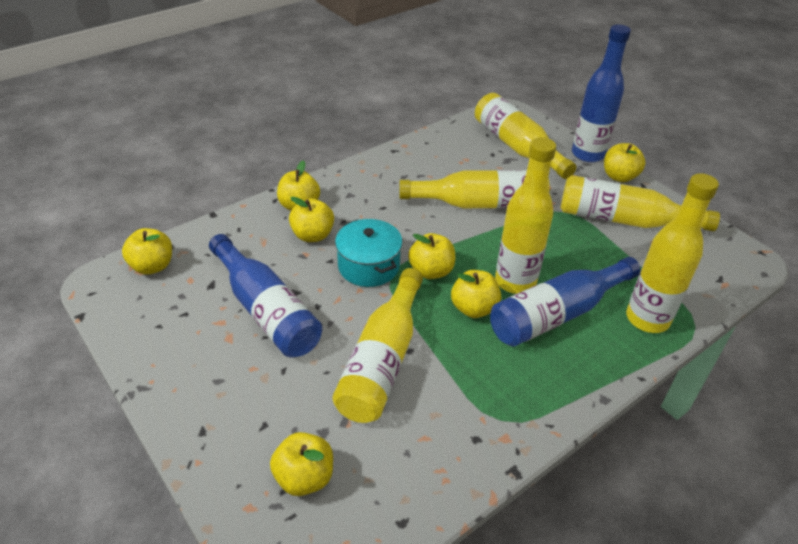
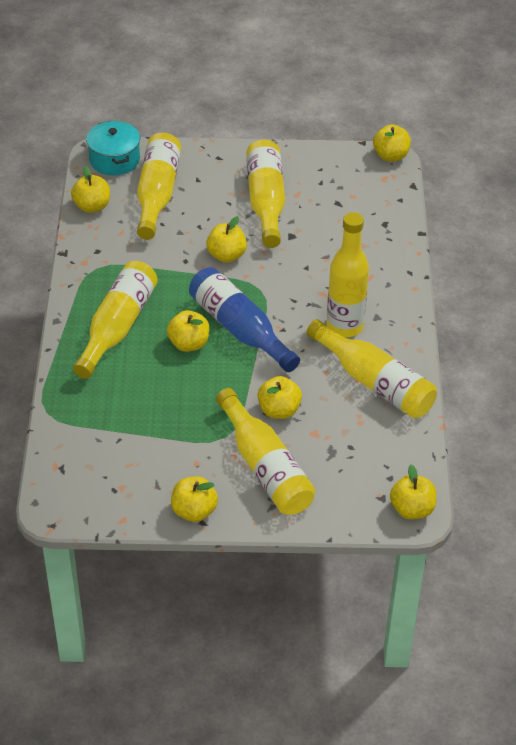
blue bottle: 3 -> 1

